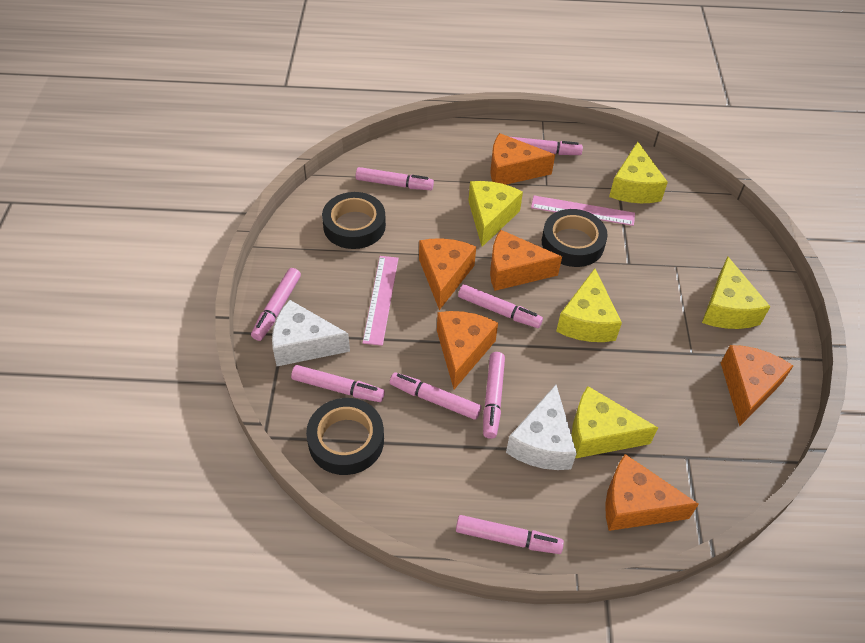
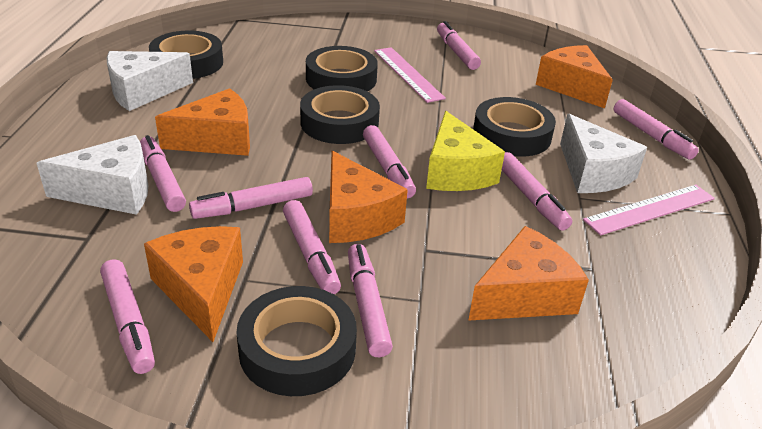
black tape: 3 -> 5
orange cheese: 6 -> 5
pink marker: 8 -> 9
white cheese: 2 -> 3
yellow cheese: 5 -> 1

